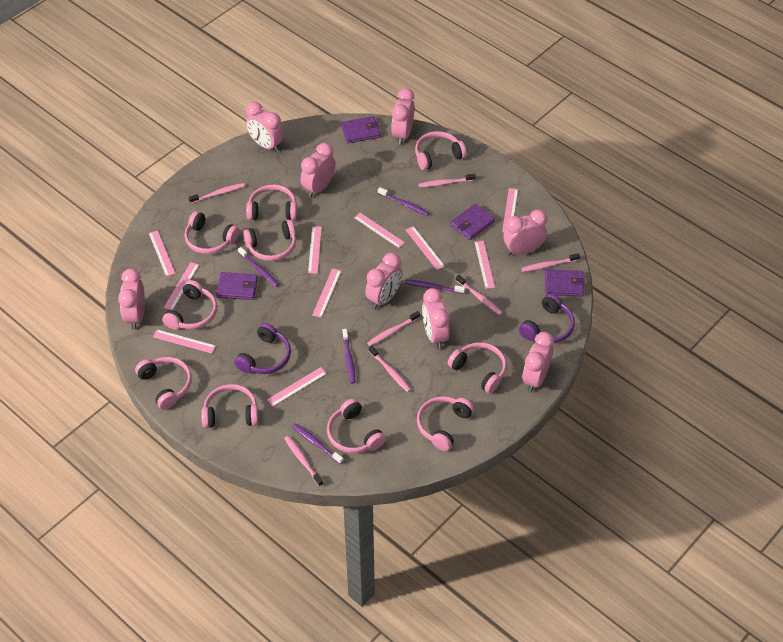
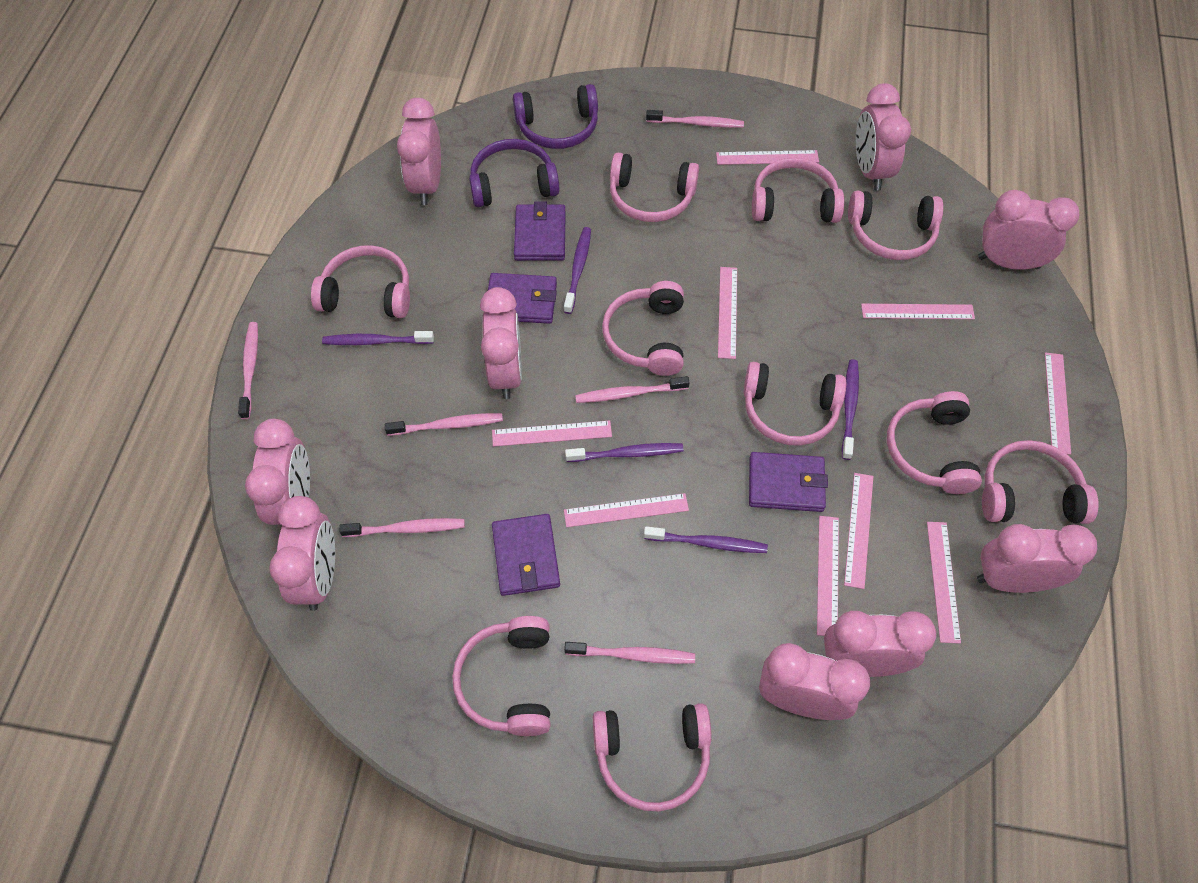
pink clock: 8 -> 9
pink ruler: 10 -> 9
pink toothbrush: 7 -> 6

